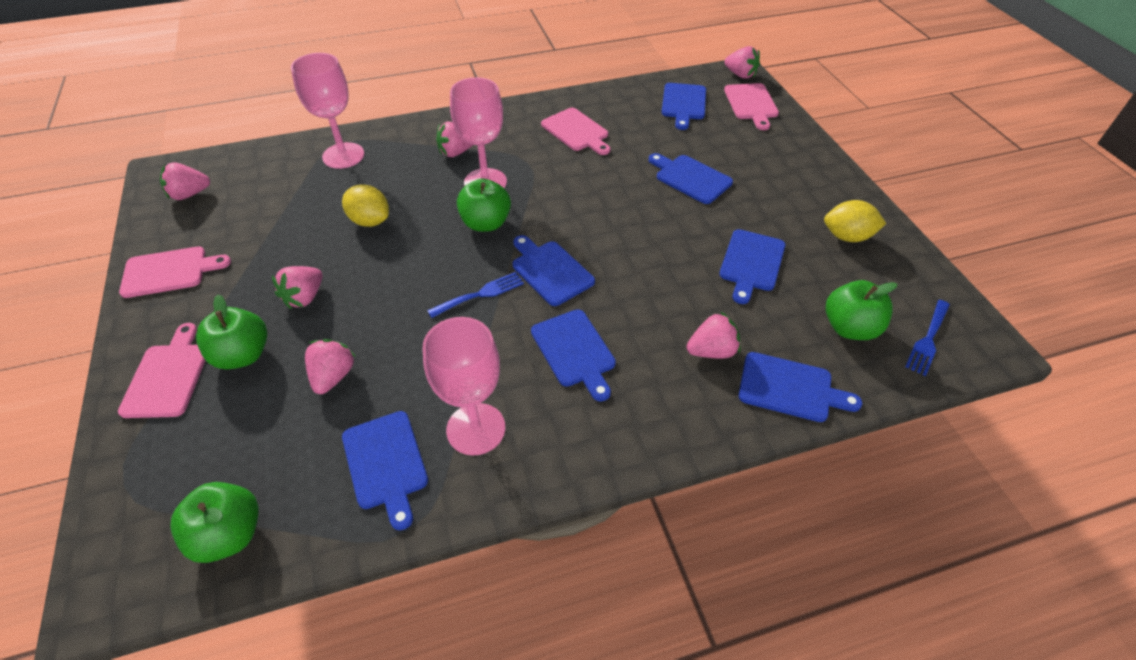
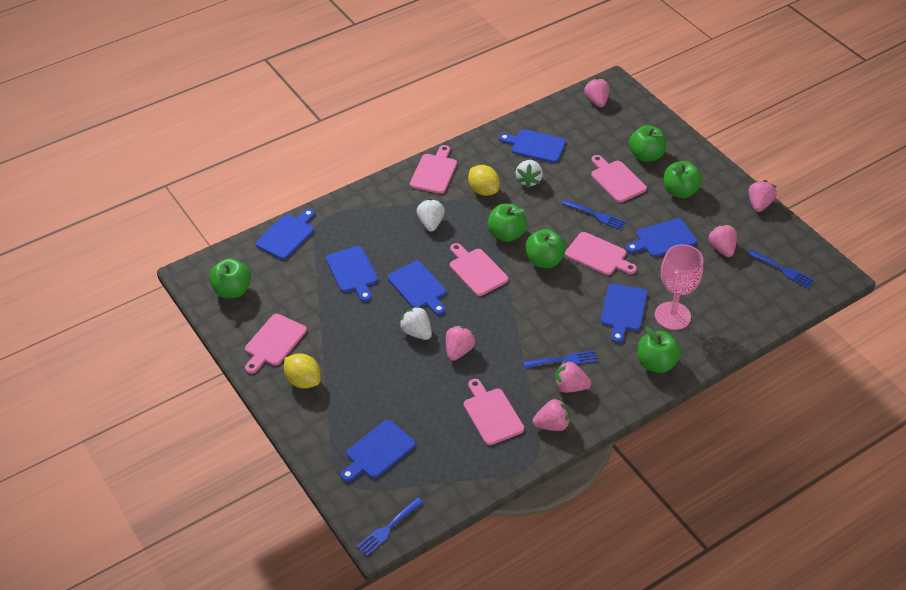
blue fork: 2 -> 4
green apple: 4 -> 6
pink cutting board: 4 -> 6
pink goblet: 3 -> 1
white strawberry: 0 -> 3

